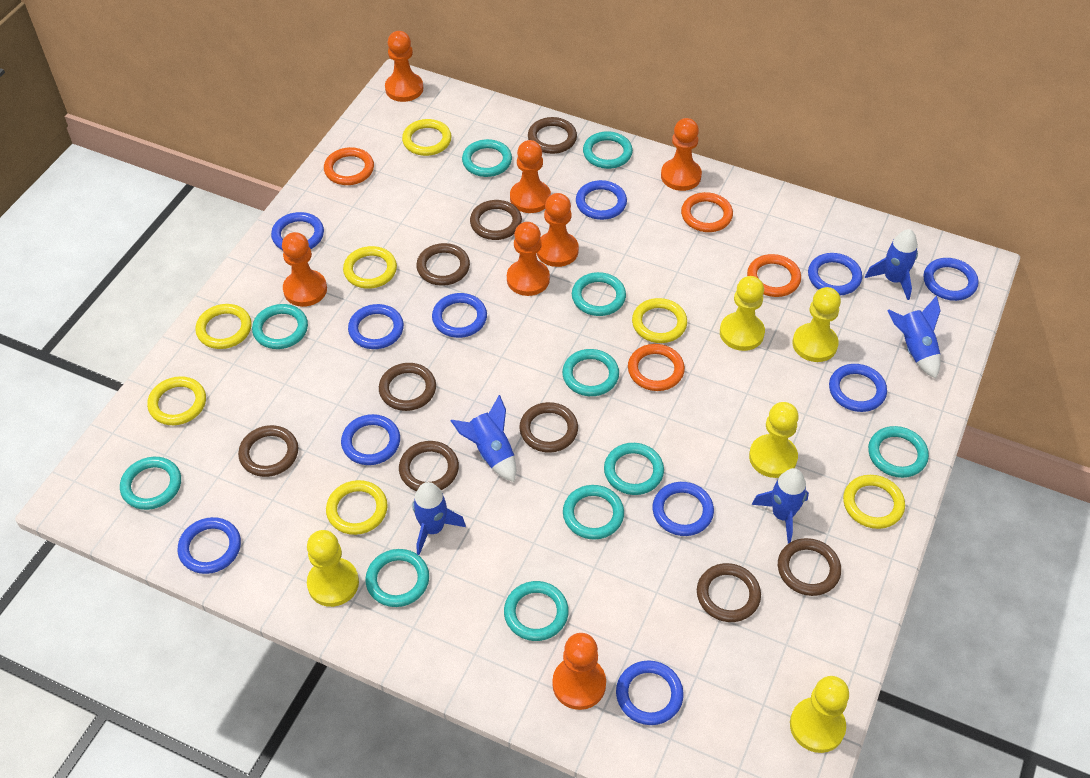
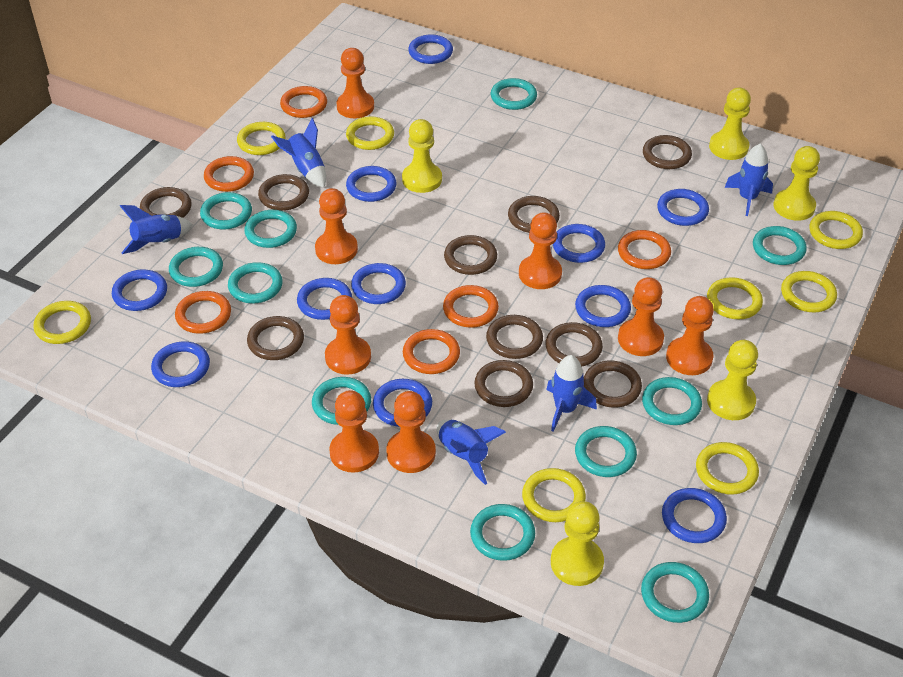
brown ring: 9 -> 10
orange pawn: 7 -> 8
orange ring: 4 -> 6
yellow ring: 7 -> 8

